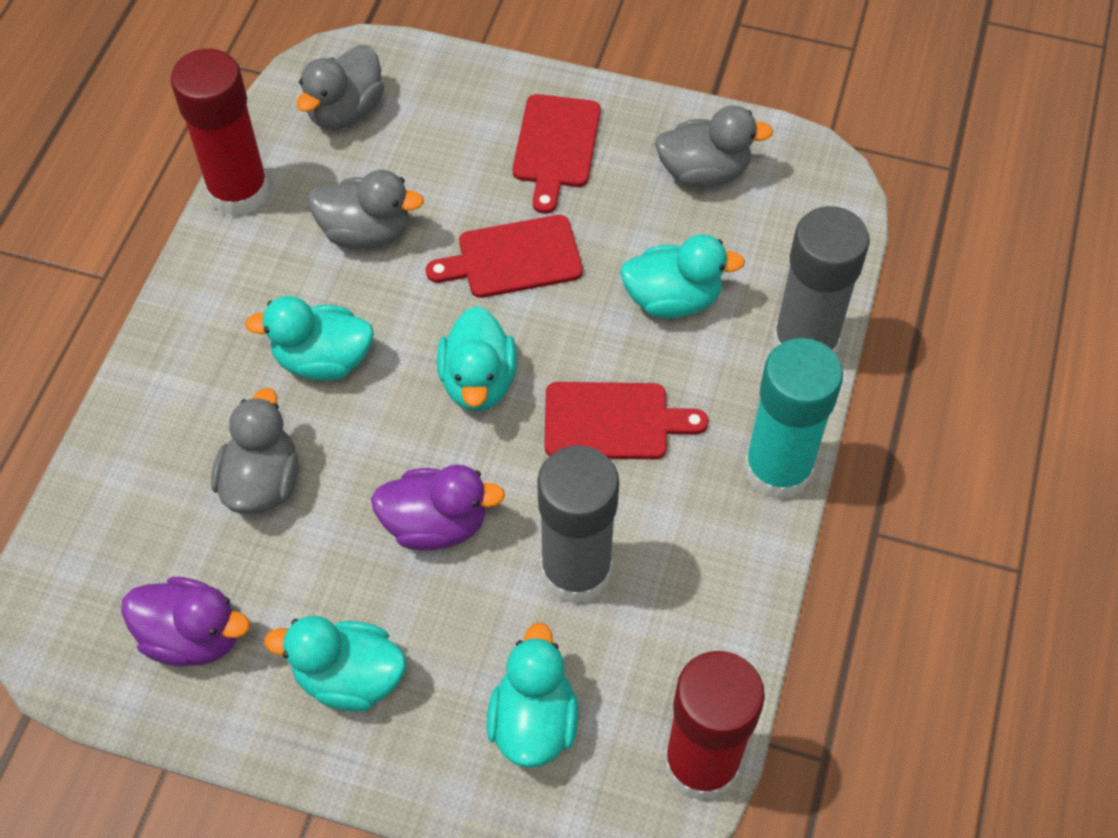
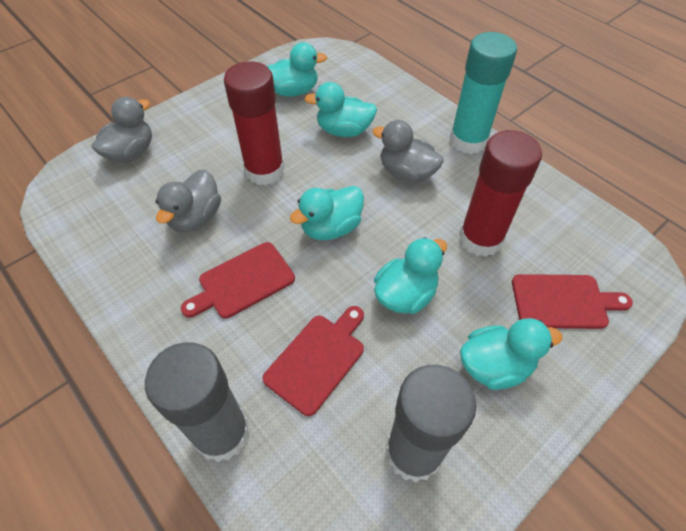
grey duck: 4 -> 3
purple duck: 2 -> 0

